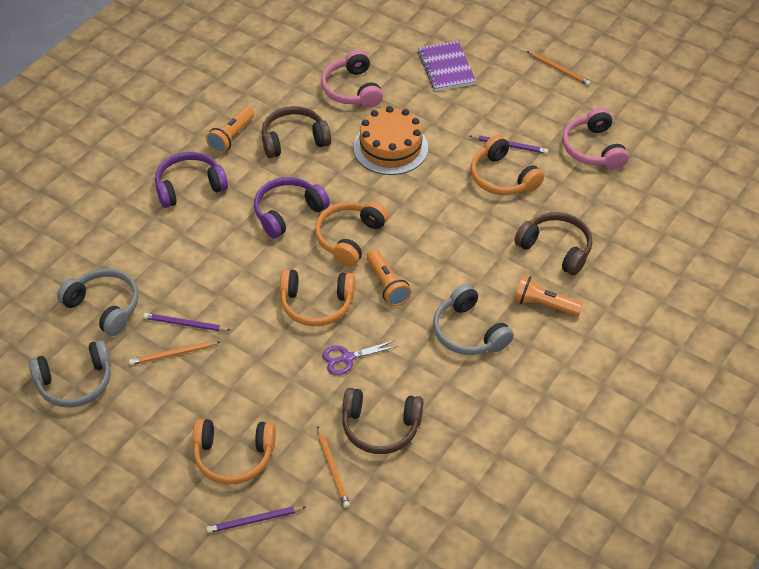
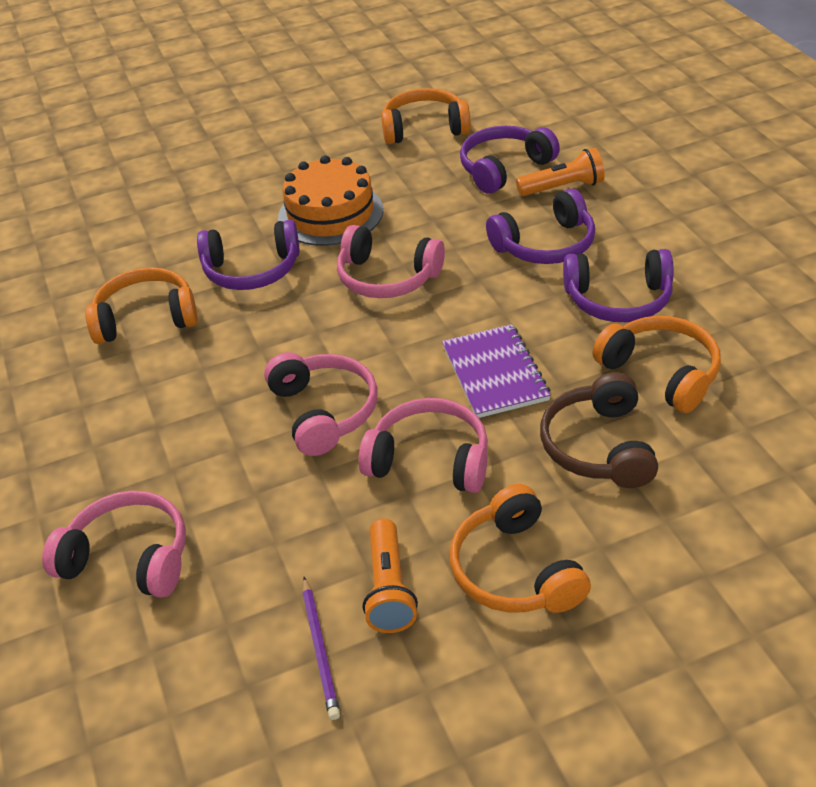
brown headphones: 3 -> 1
grey headphones: 3 -> 0
orange flashlight: 3 -> 2
orange pencil: 3 -> 0
pink headphones: 2 -> 4
purple headphones: 2 -> 4
purple pencil: 3 -> 1
purple scissors: 1 -> 0

